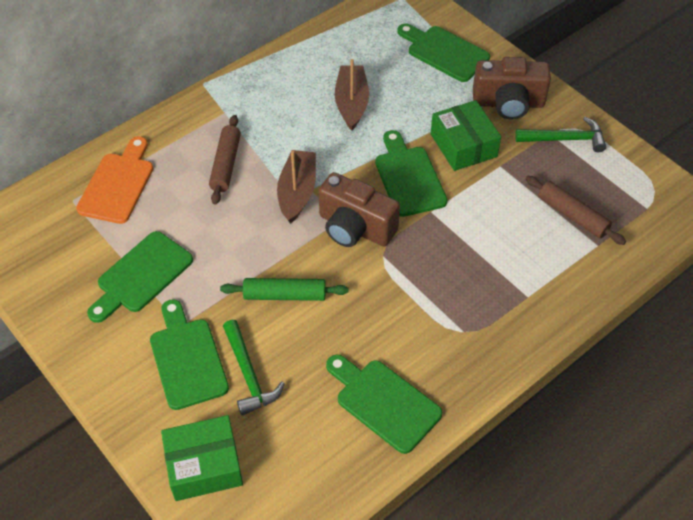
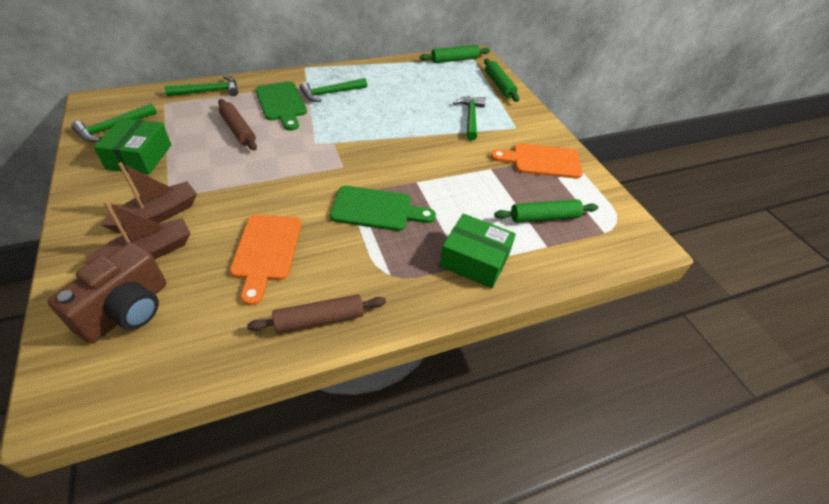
brown camera: 2 -> 1
green cutting board: 5 -> 2
green hammer: 2 -> 4
green rolling pin: 1 -> 3
orange cutting board: 1 -> 2

